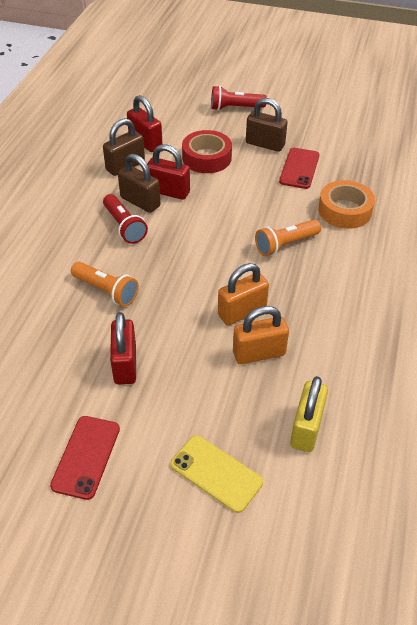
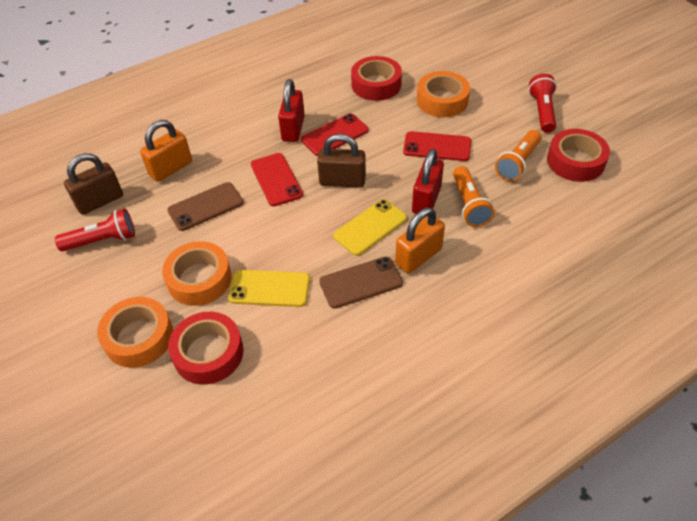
brown padlock: 3 -> 2
brown phone: 0 -> 2
orange tape: 1 -> 3
red padlock: 3 -> 2
red phone: 2 -> 3
red tape: 1 -> 3
yellow padlock: 1 -> 0
yellow phone: 1 -> 2

